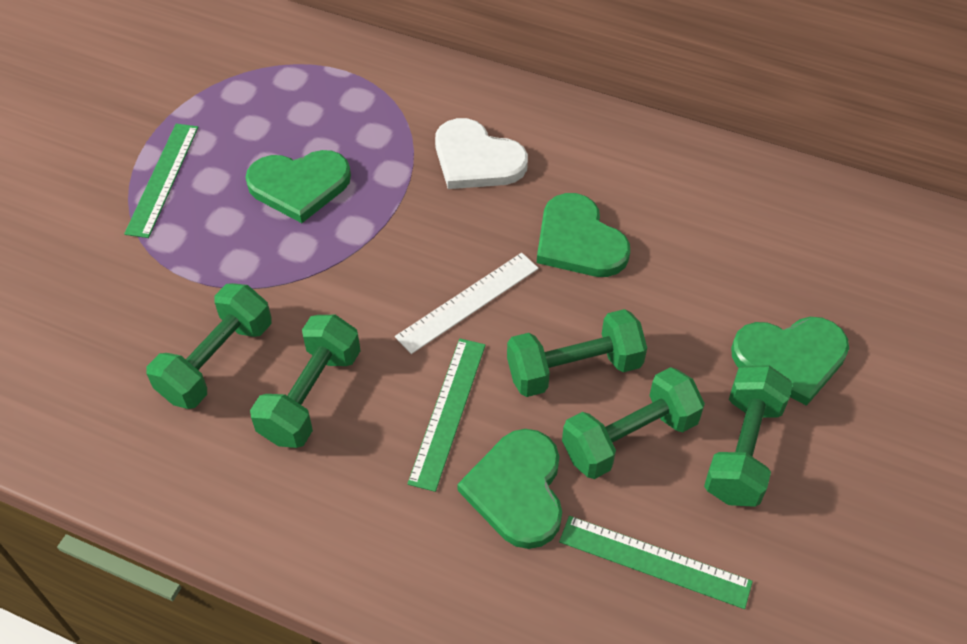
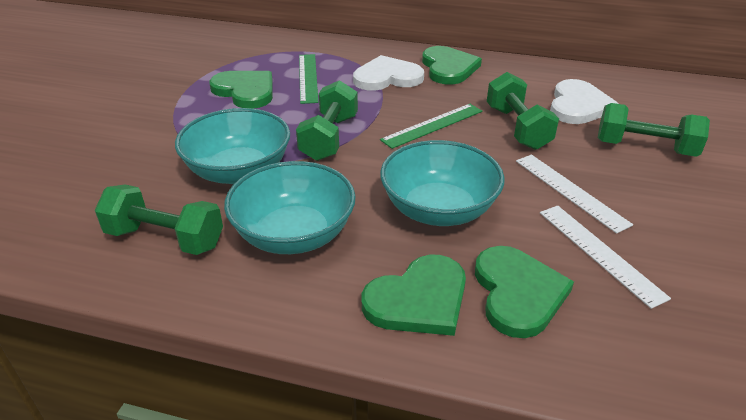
green dumbbell: 5 -> 4
green ruler: 3 -> 2
turquoise bowl: 0 -> 3
white heart: 1 -> 2
white ruler: 1 -> 2

